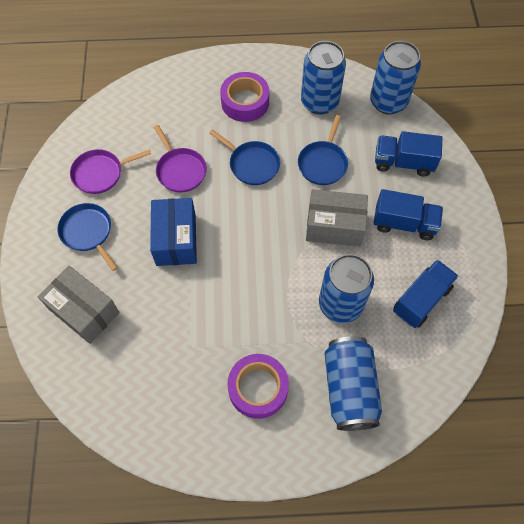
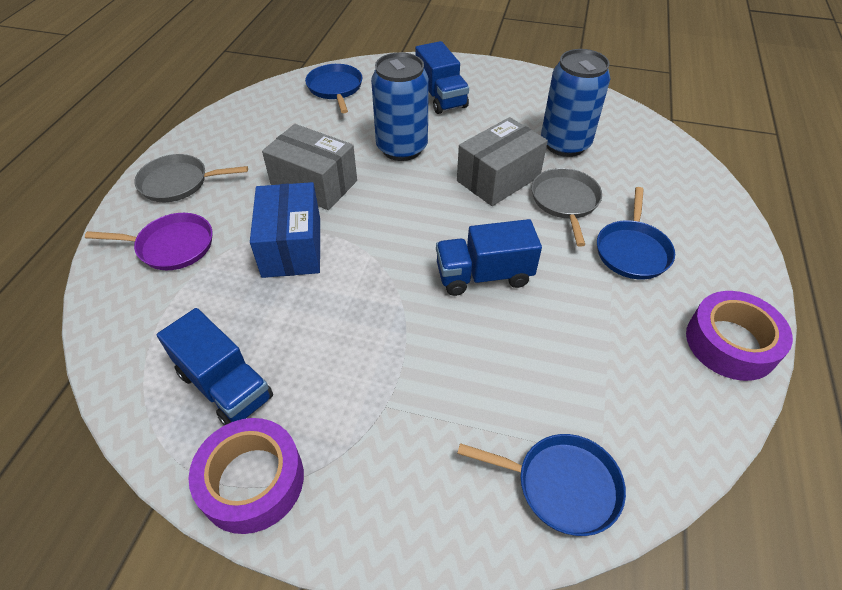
blue can: 4 -> 2
grey pan: 0 -> 2
purple pan: 2 -> 1

